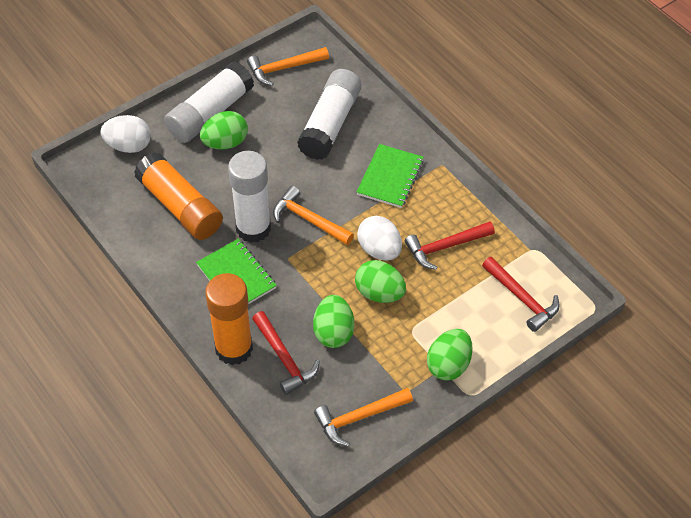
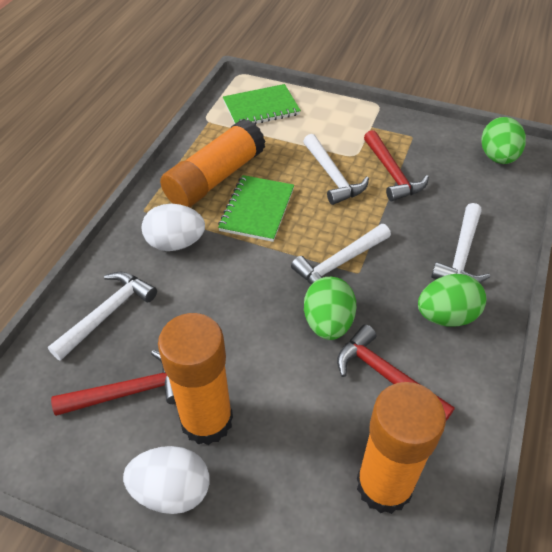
green egg: 4 -> 3
orange glue stick: 2 -> 3
orange hammer: 3 -> 0
white glue stick: 3 -> 0
white hammer: 0 -> 4

